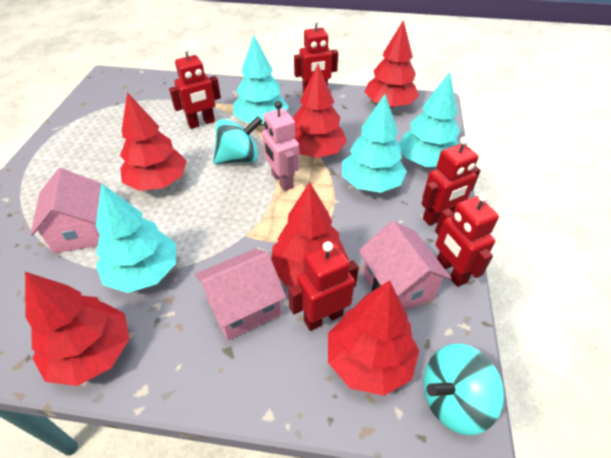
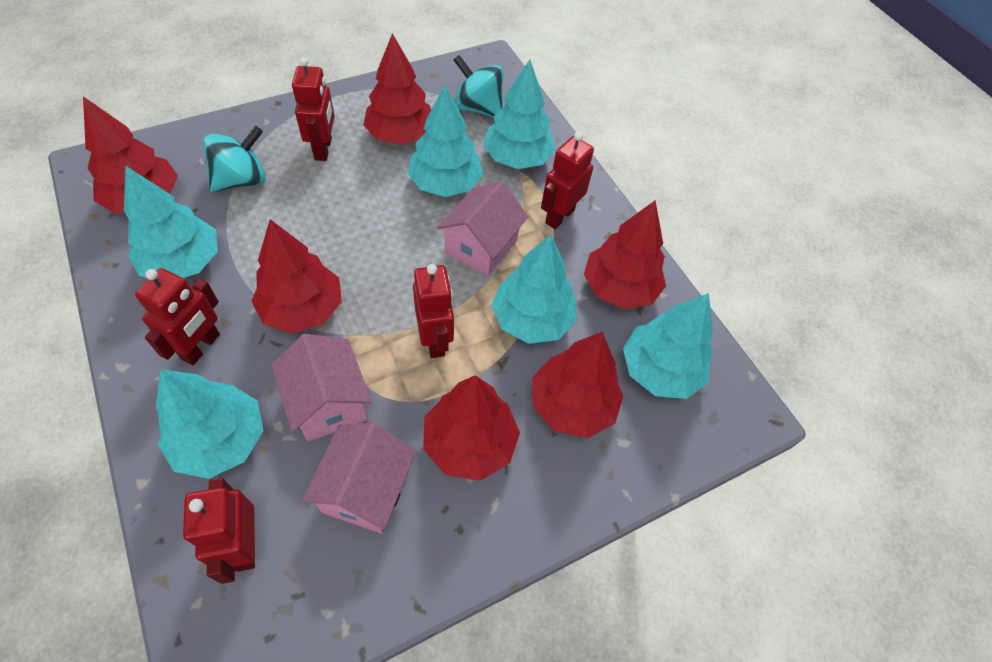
pink robot: 1 -> 0
turquoise tree: 4 -> 6

